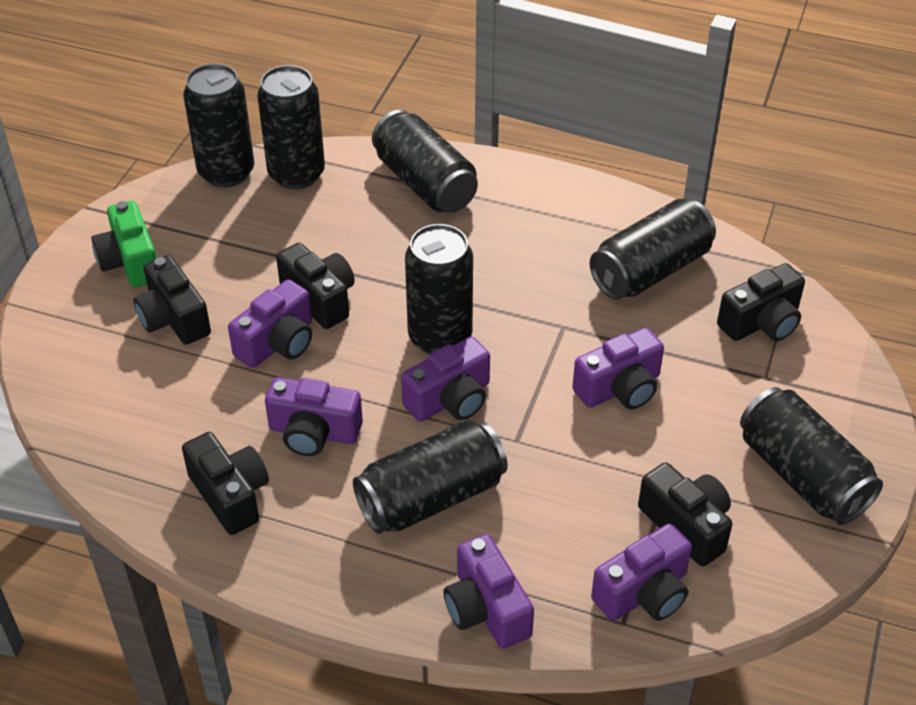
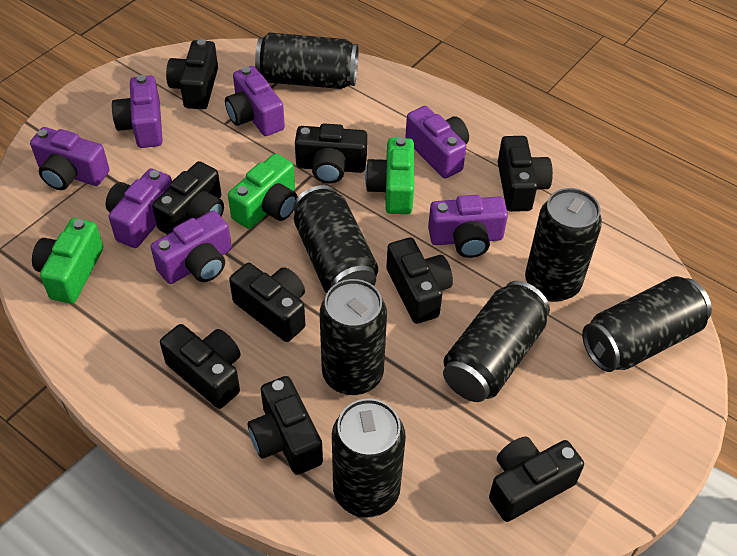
black camera: 5 -> 9
green camera: 1 -> 3
purple camera: 6 -> 7

